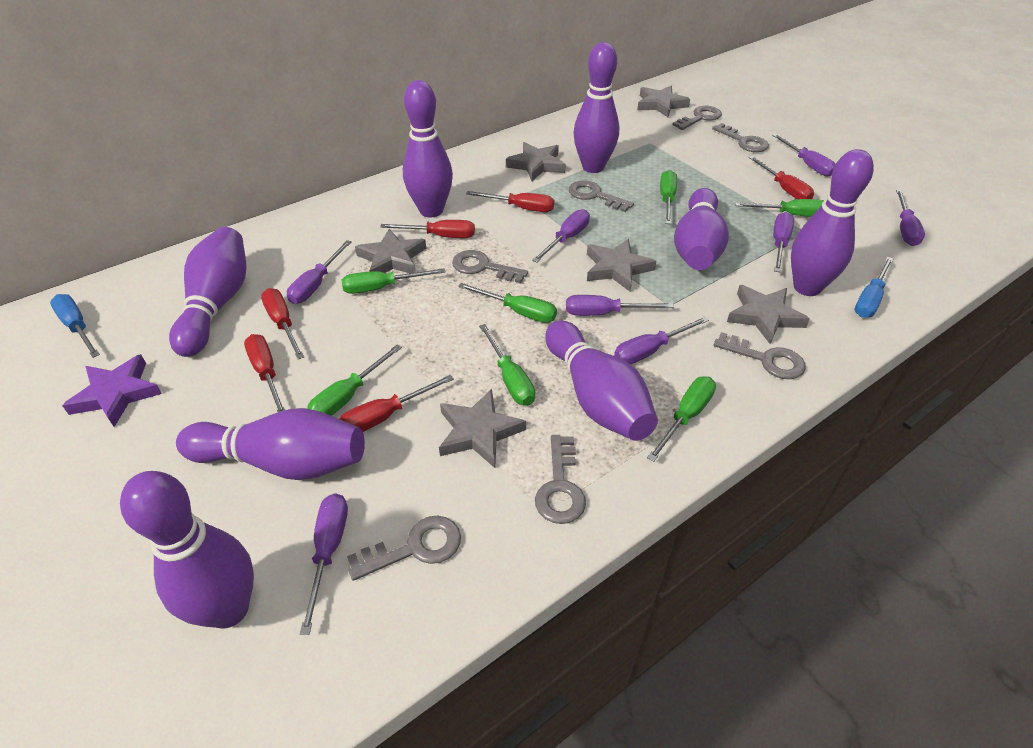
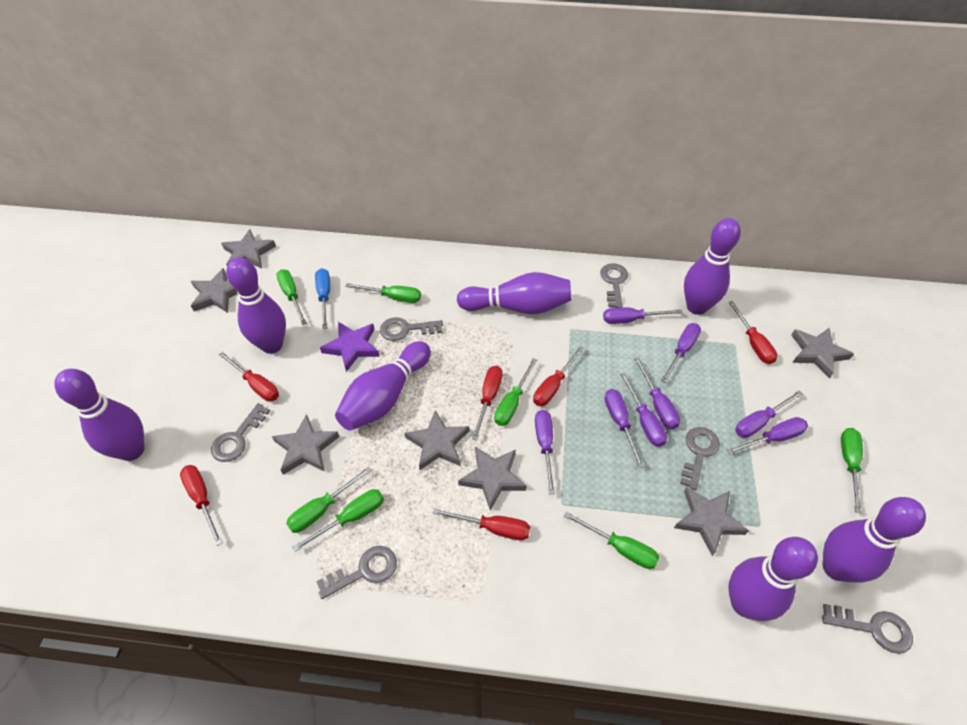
blue screwdriver: 2 -> 1
grey key: 7 -> 6
grey star: 6 -> 7
purple bowling pin: 8 -> 7

